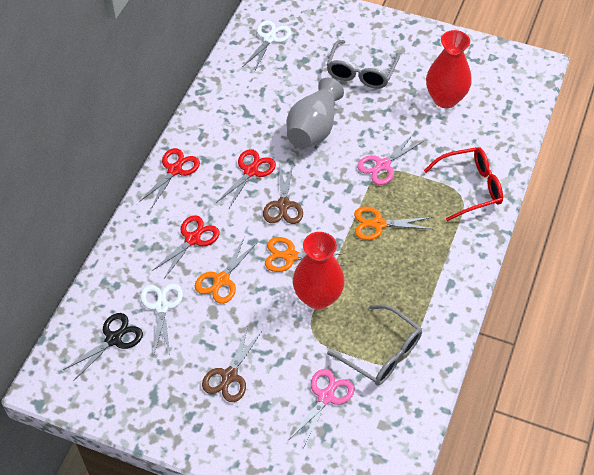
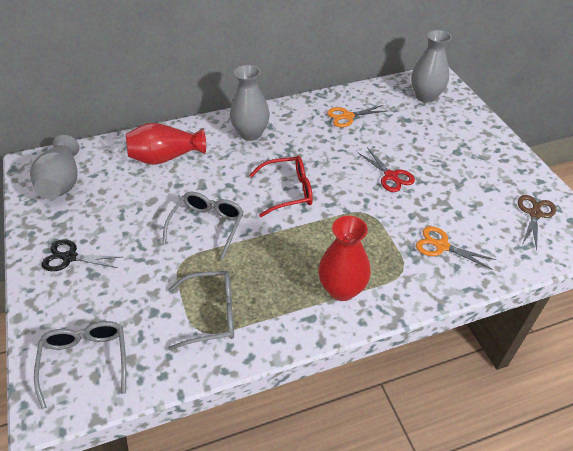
brown scissors: 2 -> 1
grey glasses: 2 -> 3
grey vase: 1 -> 3
orange scissors: 3 -> 2
pink scissors: 2 -> 0
red scissors: 3 -> 1
white scissors: 2 -> 0

